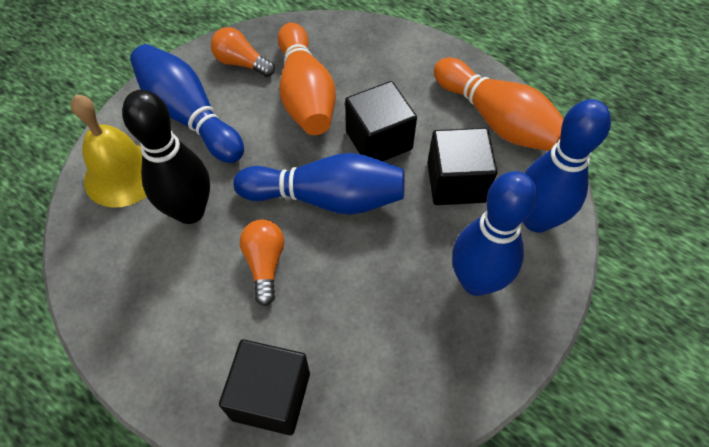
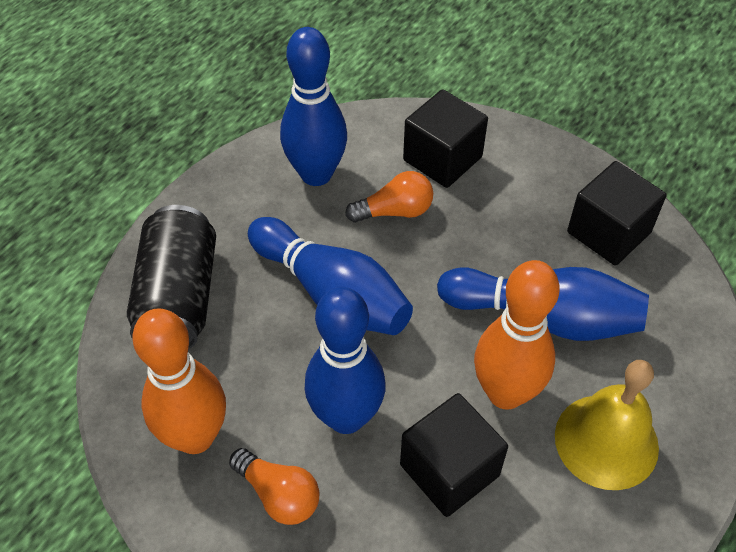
black bowling pin: 1 -> 0
black can: 0 -> 1

